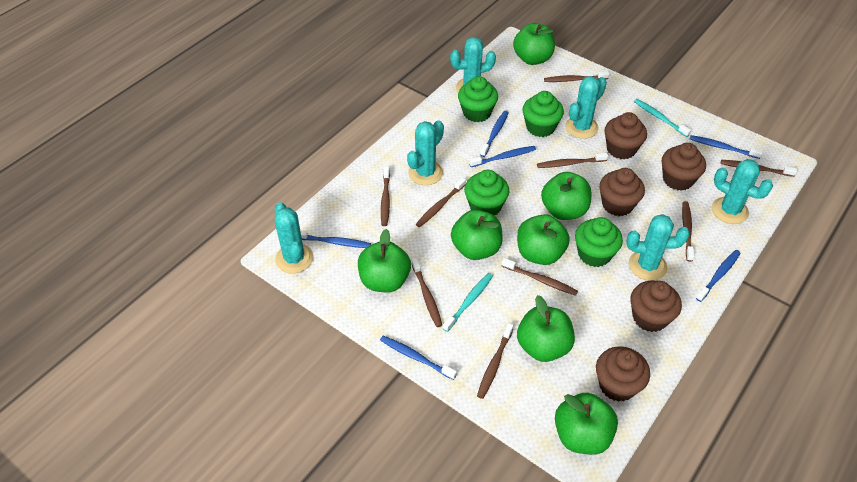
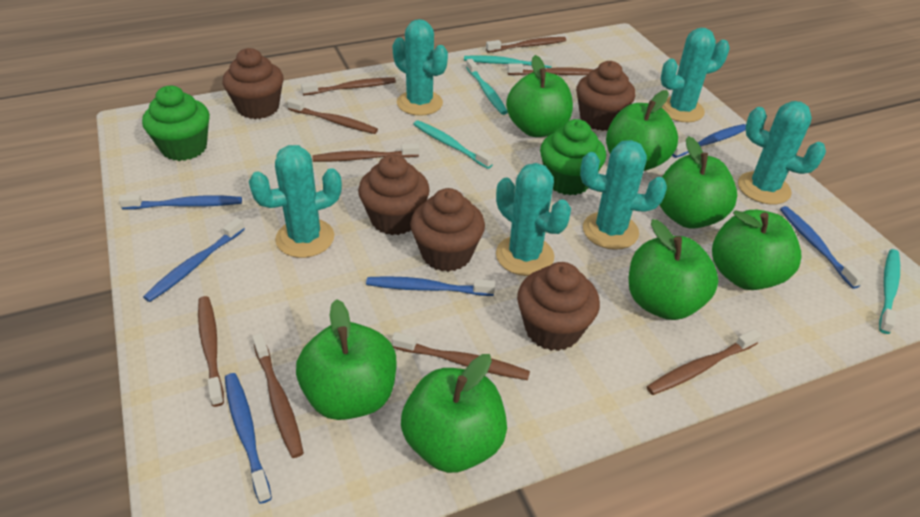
green cupcake: 4 -> 2
turquoise toothbrush: 2 -> 4

